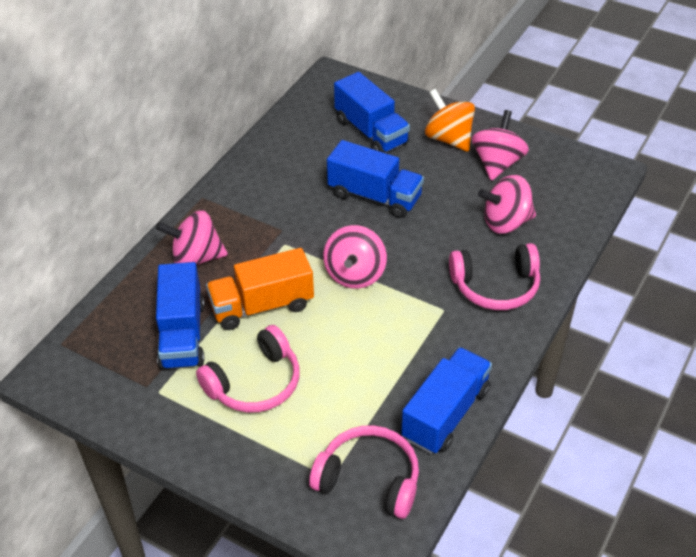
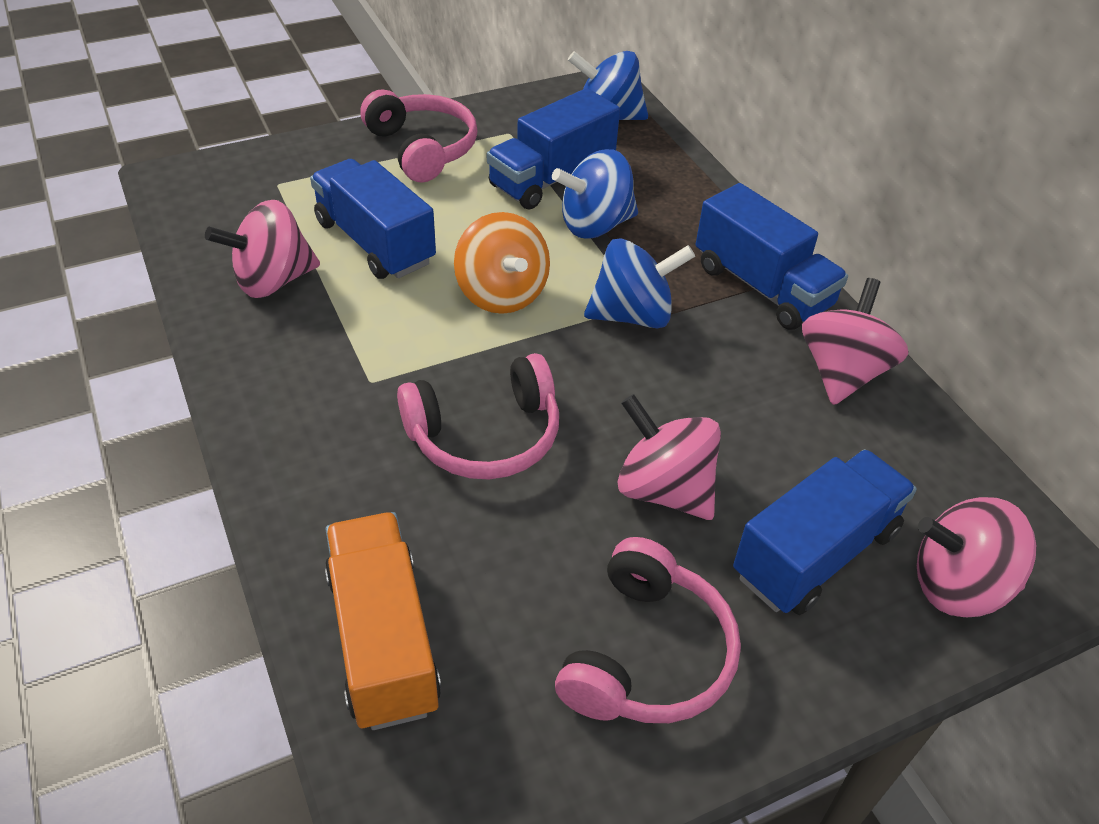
blue spinning top: 0 -> 3

